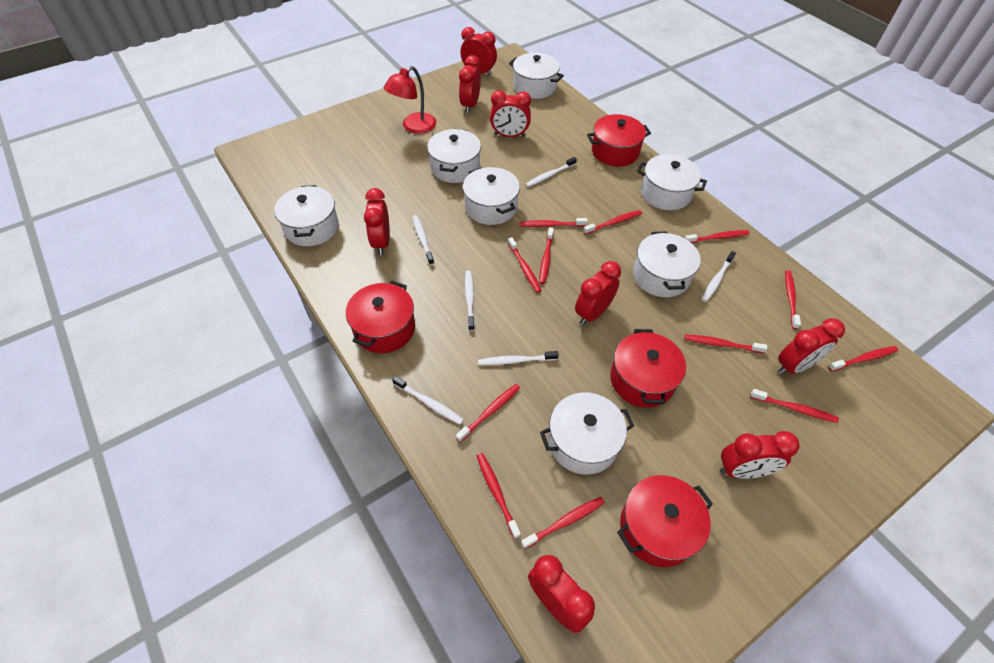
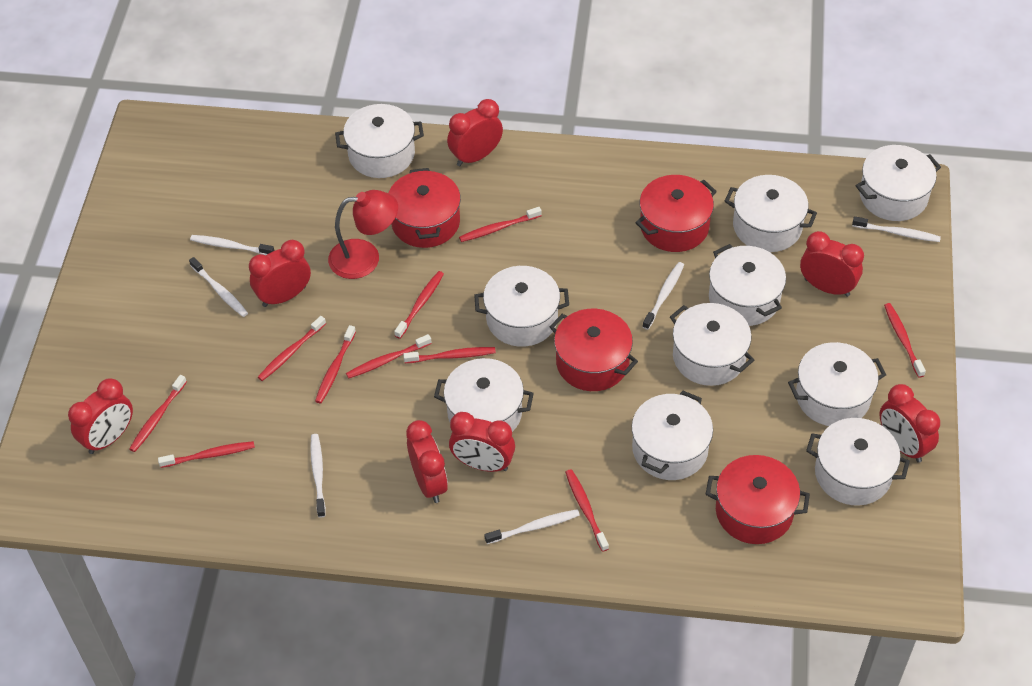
red clock: 8 -> 7
red toothbrush: 12 -> 10
white pot: 7 -> 10

